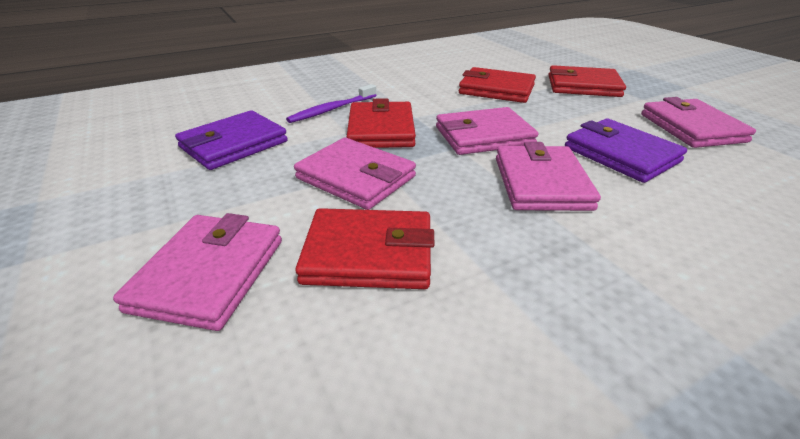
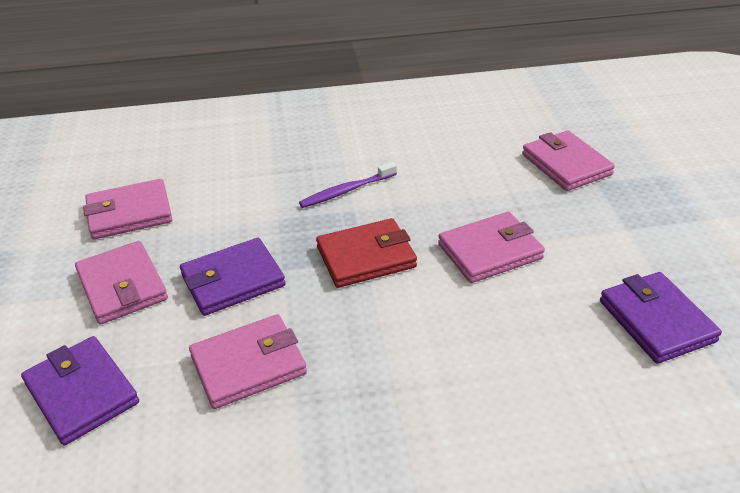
purple wallet: 2 -> 3
red wallet: 4 -> 1

